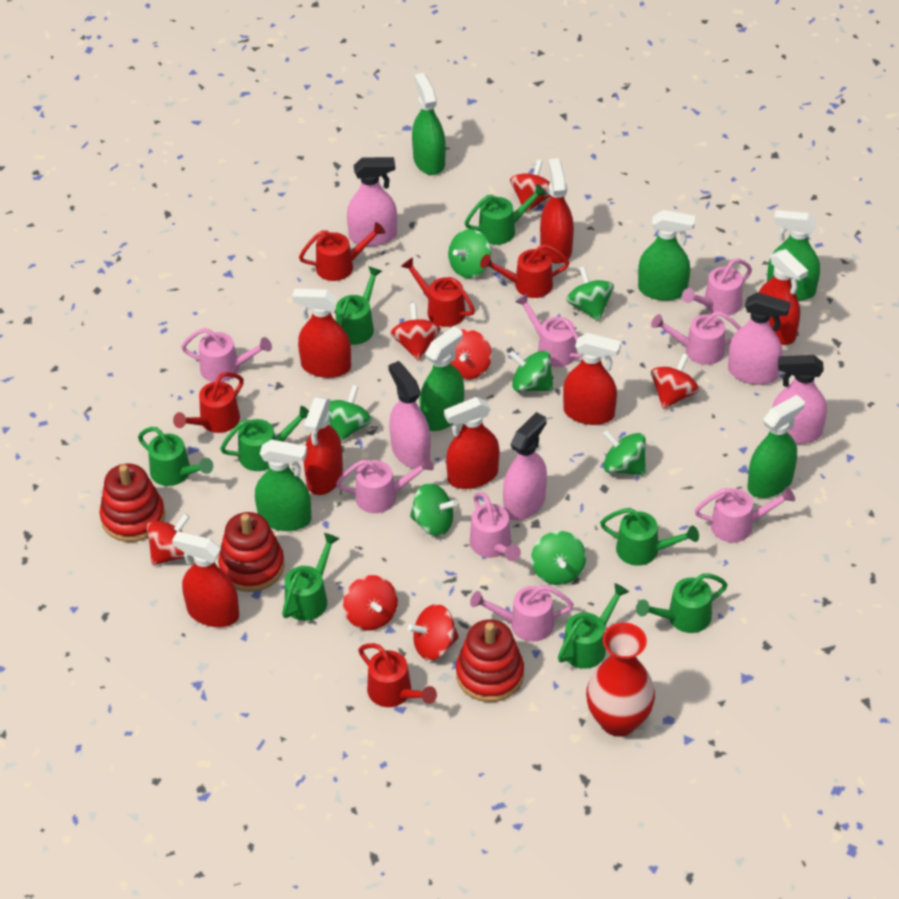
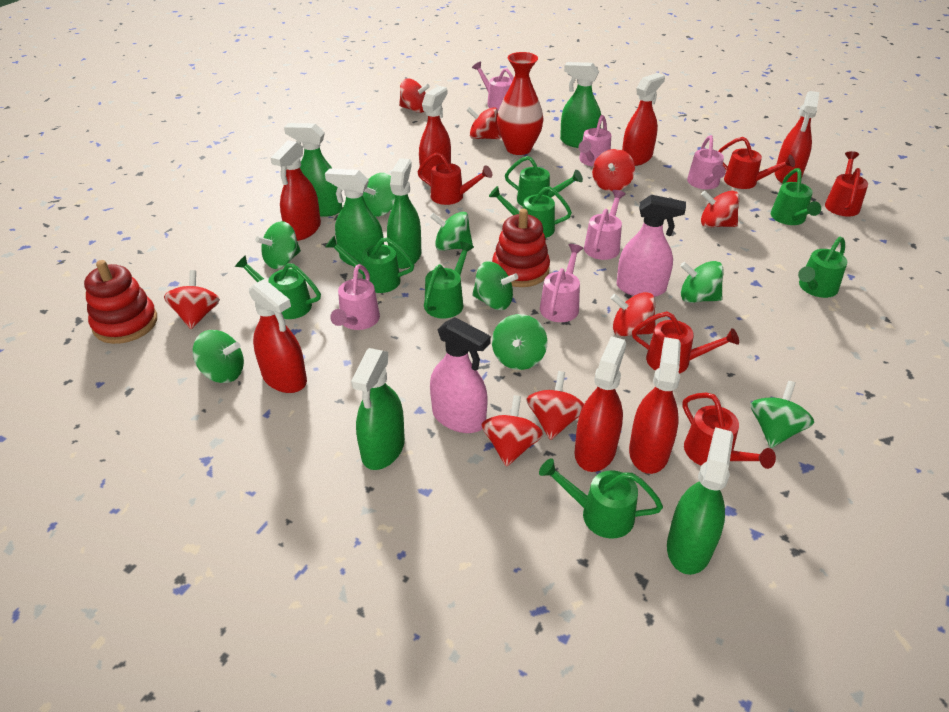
green spinning top: 7 -> 8
pink spray bottle: 5 -> 2
pink watering can: 8 -> 6
red spinning top: 7 -> 8
red stacking toy: 3 -> 2

